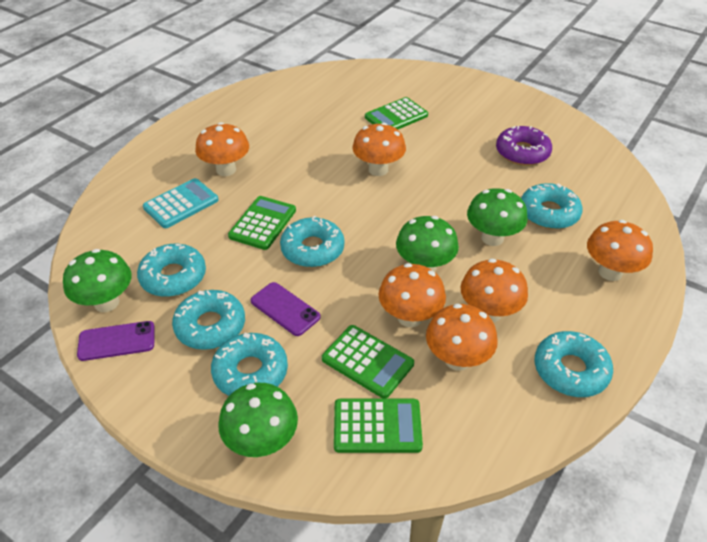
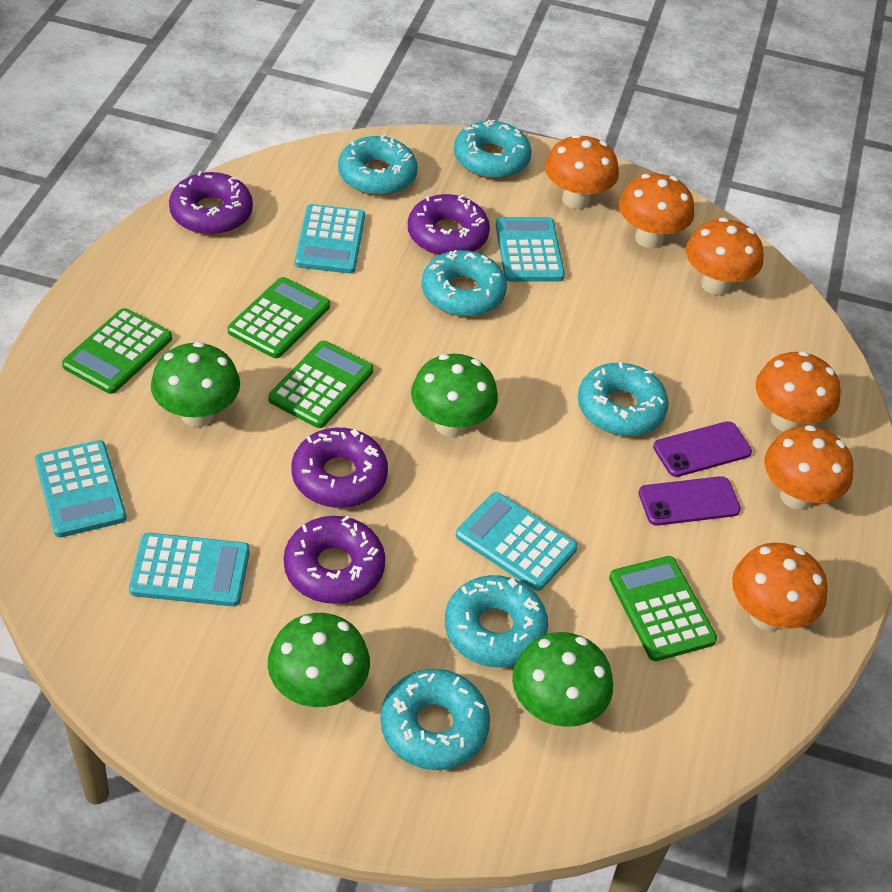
purple donut: 1 -> 4
turquoise calculator: 1 -> 5

